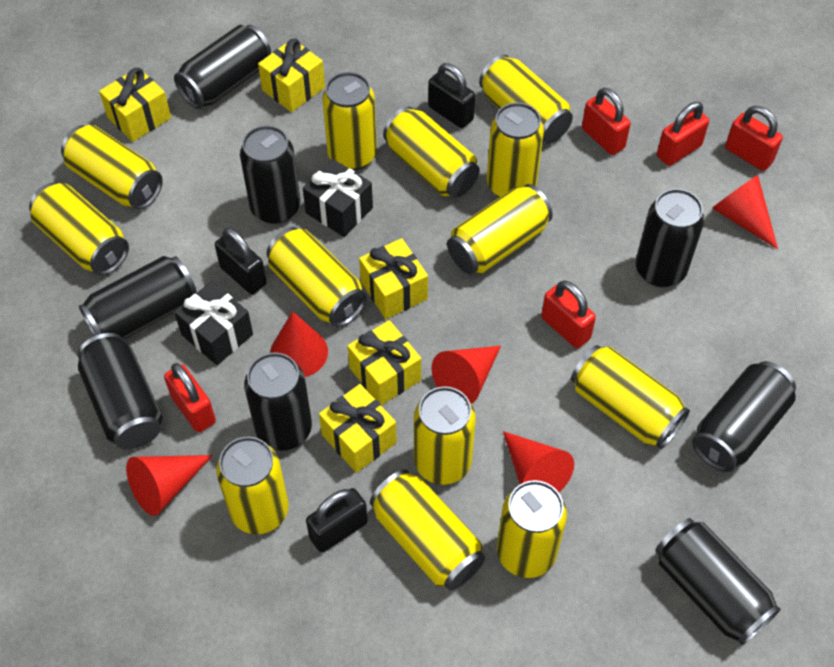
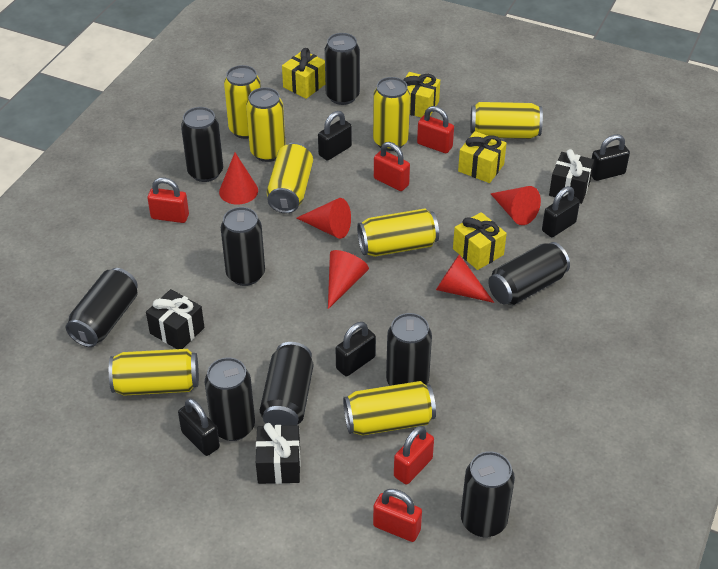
black can: 8 -> 9
black gift: 2 -> 3
black padlock: 3 -> 5
yellow can: 13 -> 8
yellow gift: 5 -> 4

